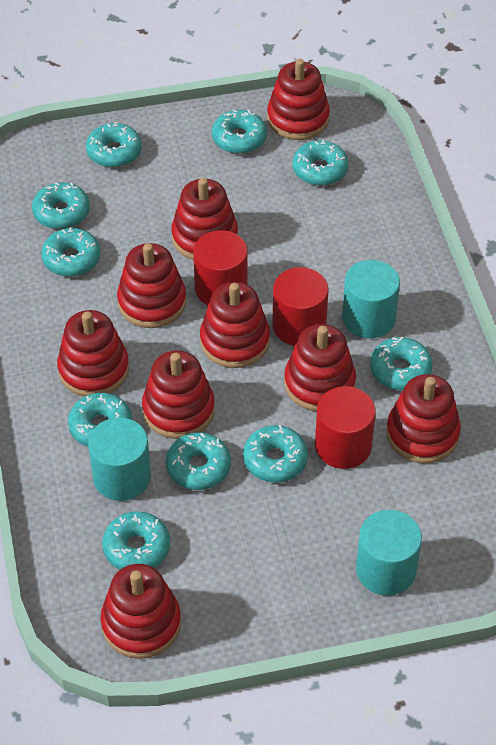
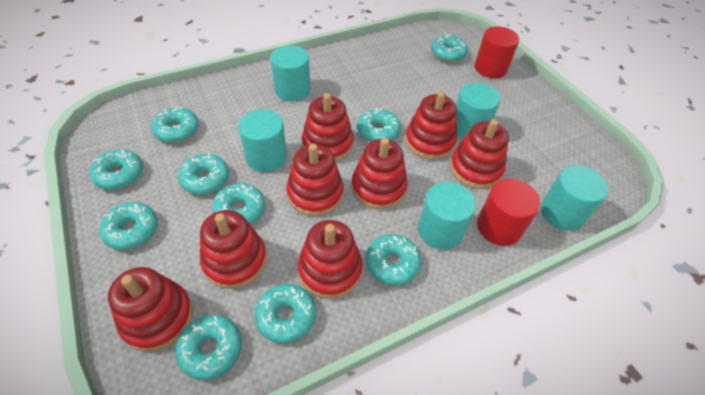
red cylinder: 3 -> 2
red stacking toy: 9 -> 8
turquoise cylinder: 3 -> 5

